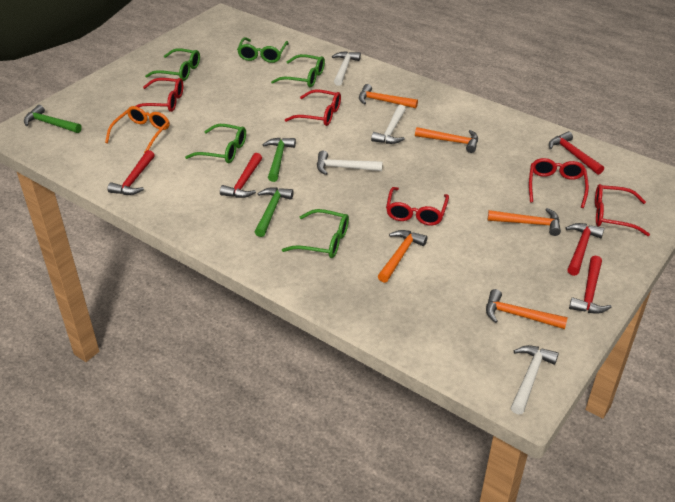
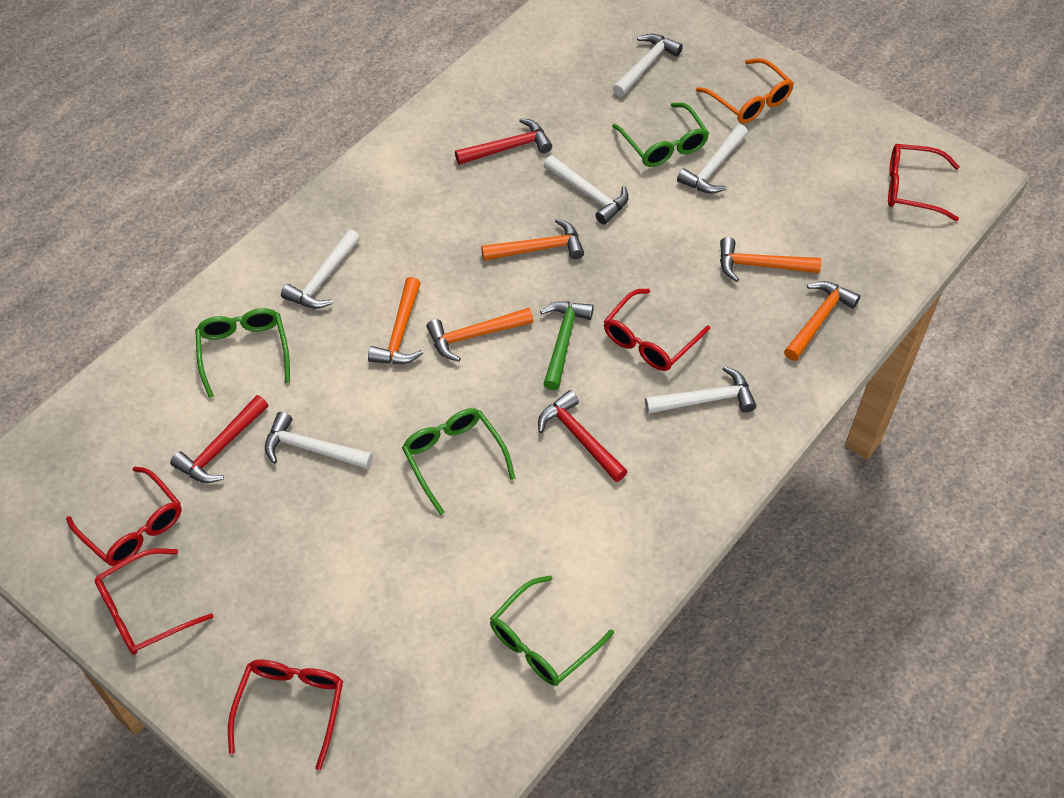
green glasses: 5 -> 4
green hammer: 3 -> 1
red hammer: 5 -> 3
white hammer: 4 -> 6

